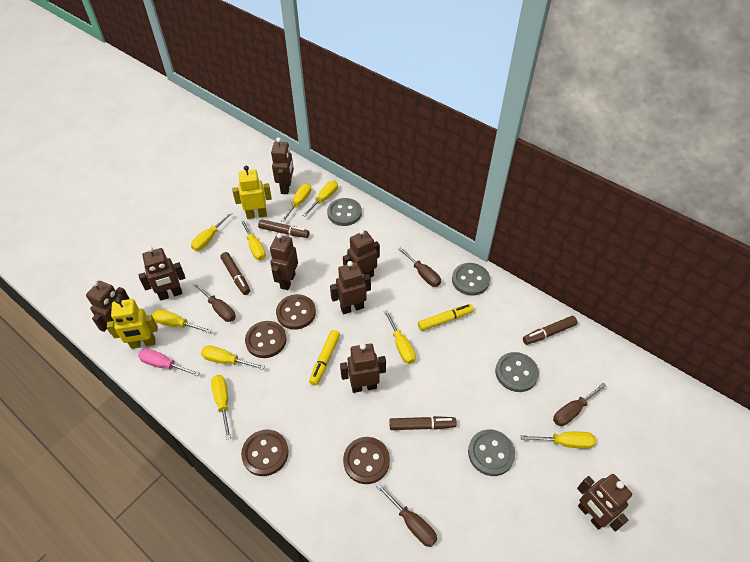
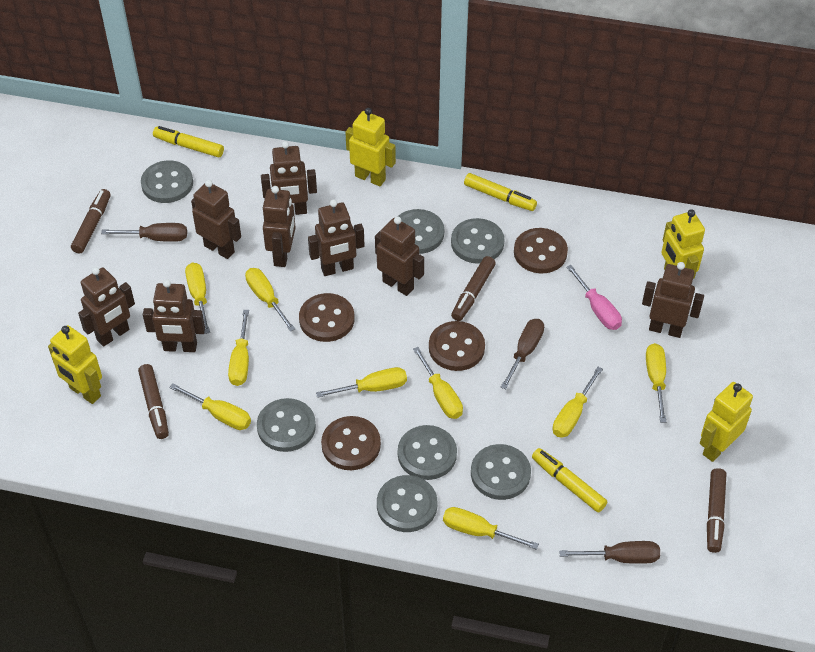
brown screwdriver: 4 -> 3
grey button: 4 -> 7
yellow marker: 2 -> 3
yellow robot: 2 -> 4

